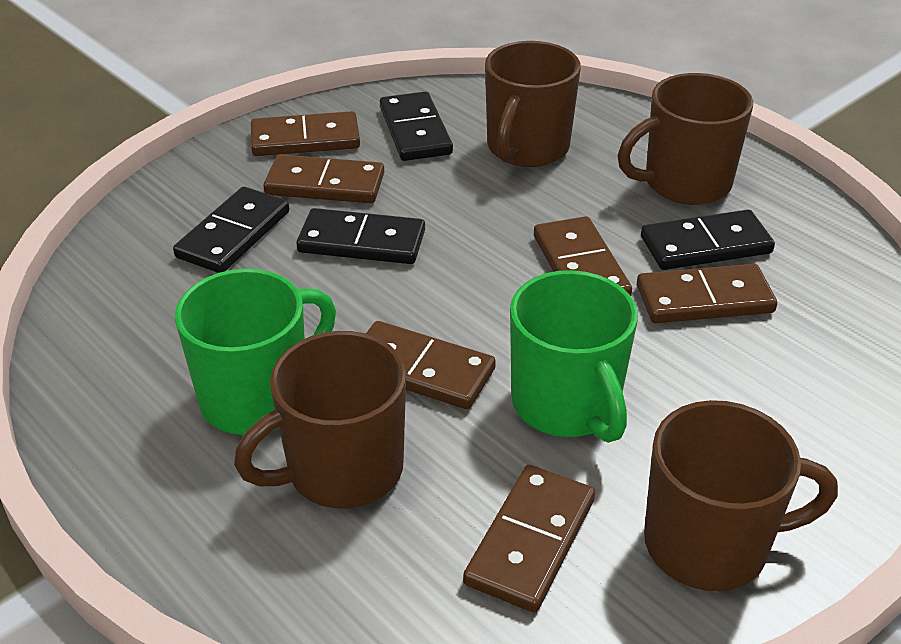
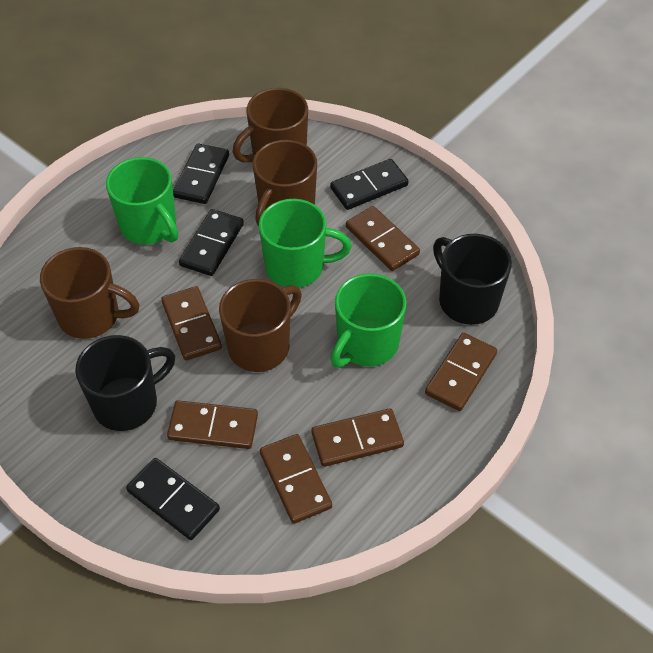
black mug: 0 -> 2
green mug: 2 -> 3

